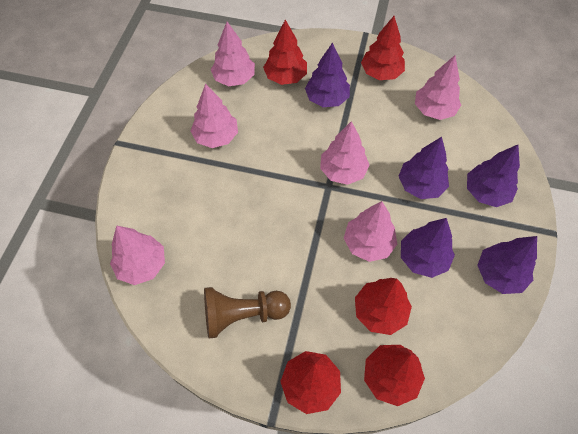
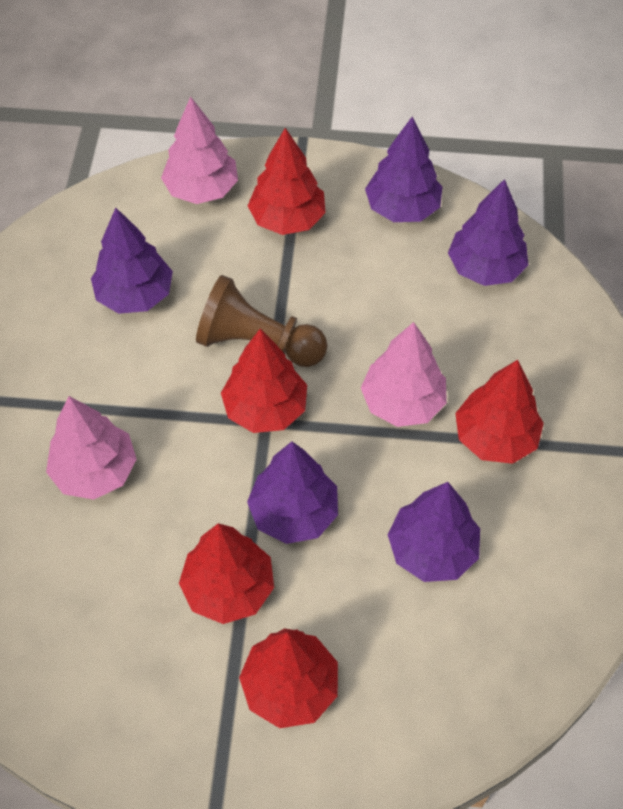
pink tree: 6 -> 3

